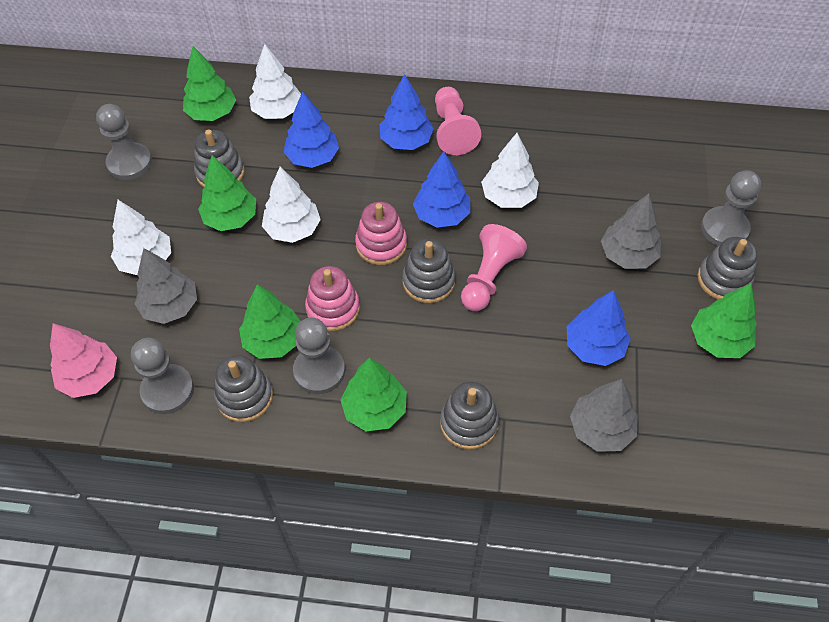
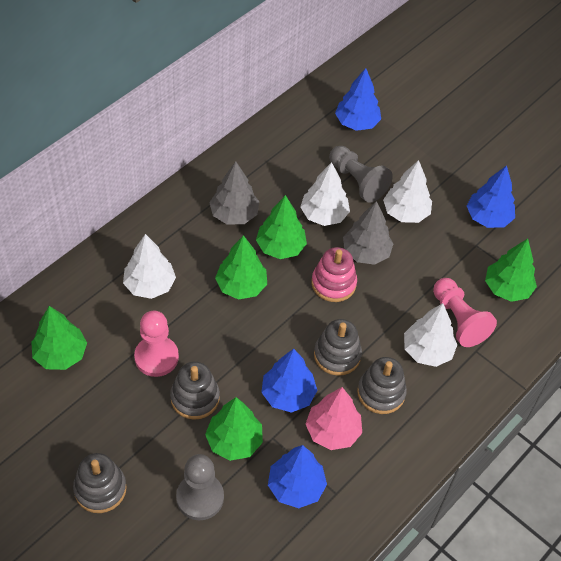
grey pawn: 4 -> 2
grey stacking toy: 5 -> 4
grey tree: 3 -> 2
pink stacking toy: 2 -> 1

